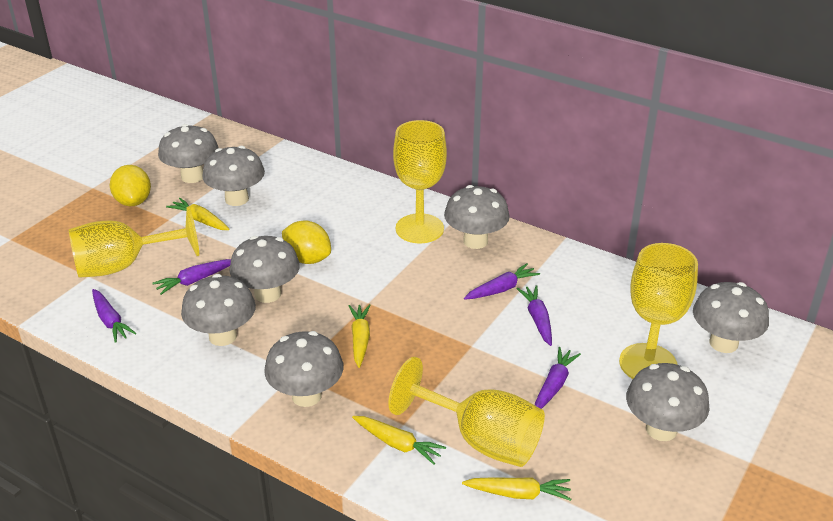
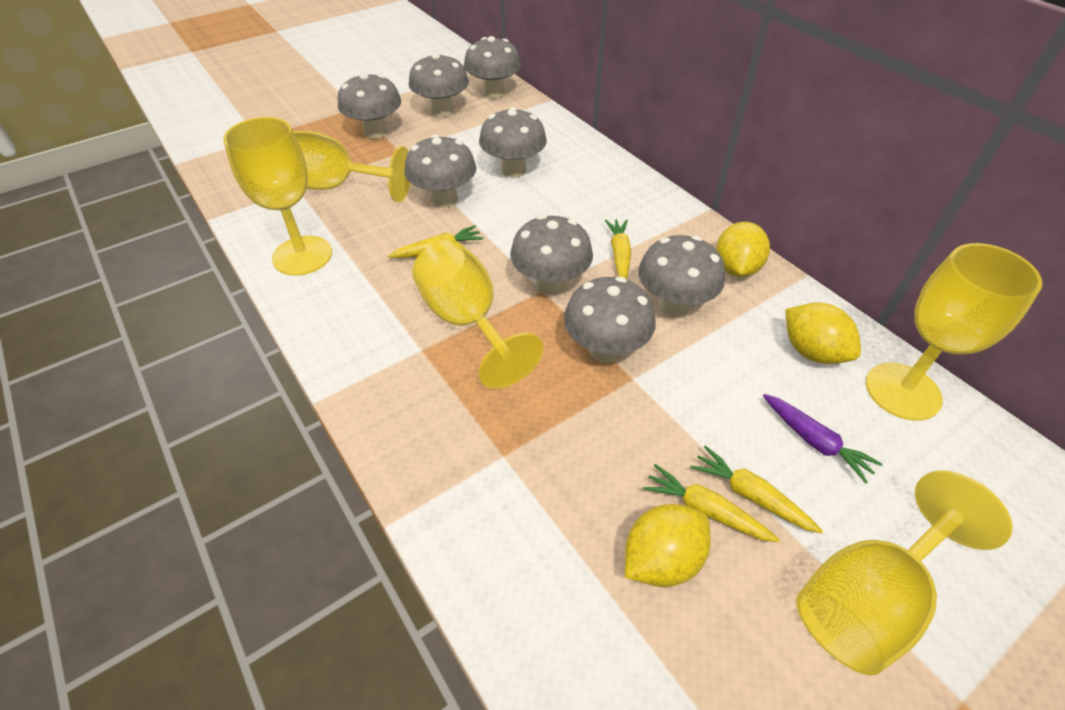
purple carrot: 5 -> 1
yellow goblet: 4 -> 5
yellow lemon: 2 -> 3

